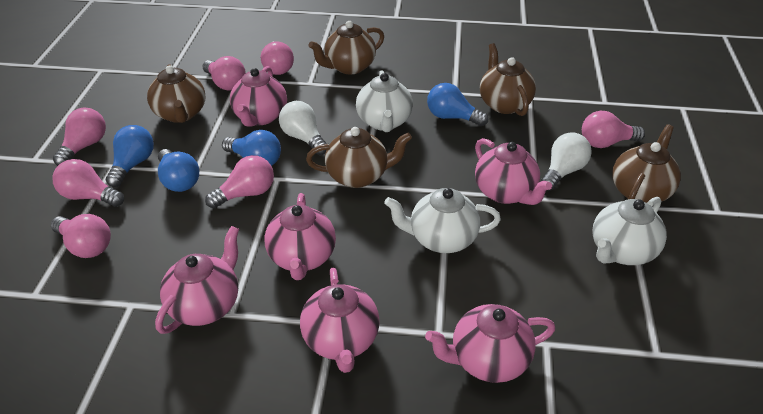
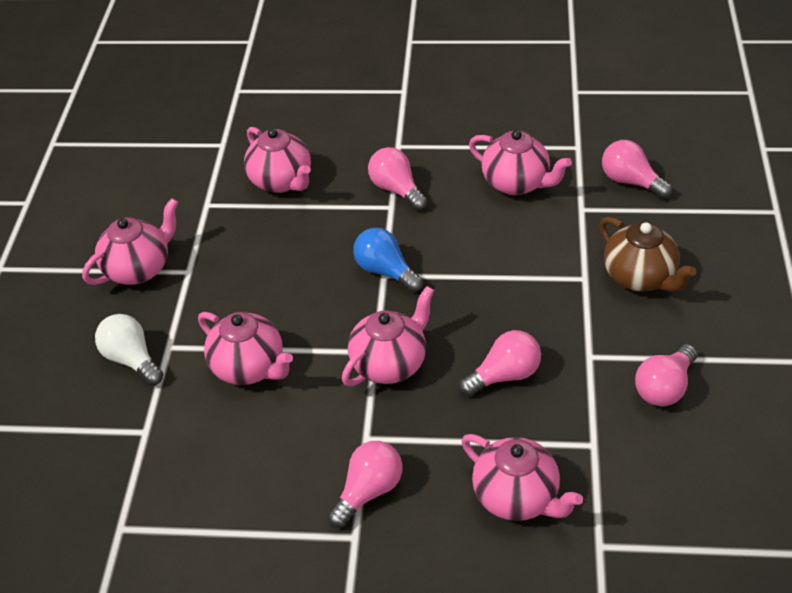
blue light bulb: 4 -> 1
brown teapot: 5 -> 1
pink light bulb: 7 -> 5
white light bulb: 2 -> 1
white teapot: 3 -> 0

